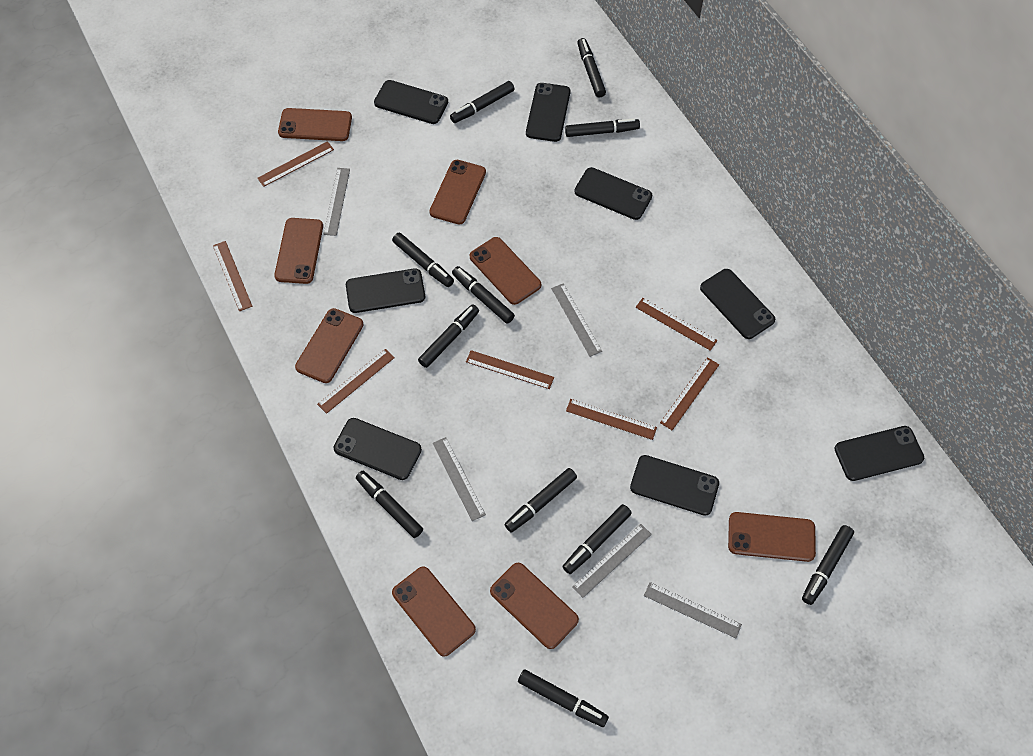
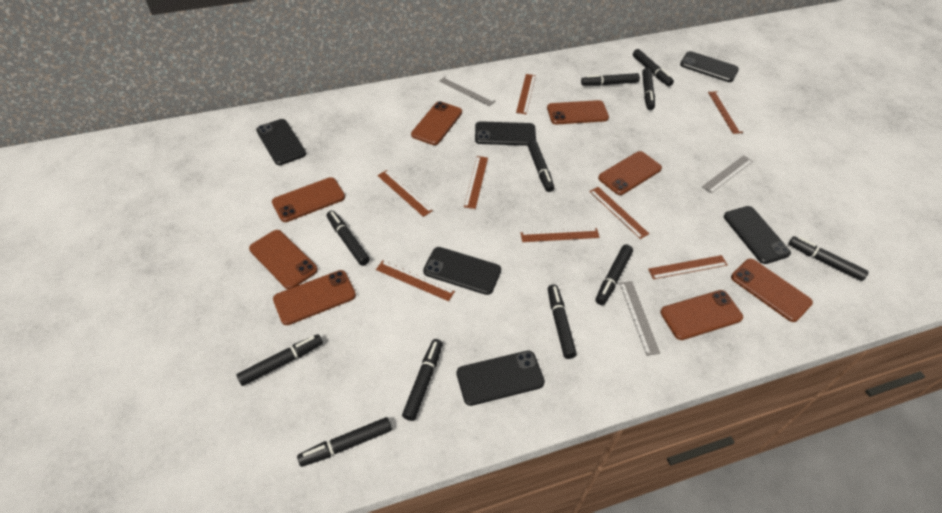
black phone: 8 -> 6
brown ruler: 7 -> 8
grey ruler: 5 -> 3

